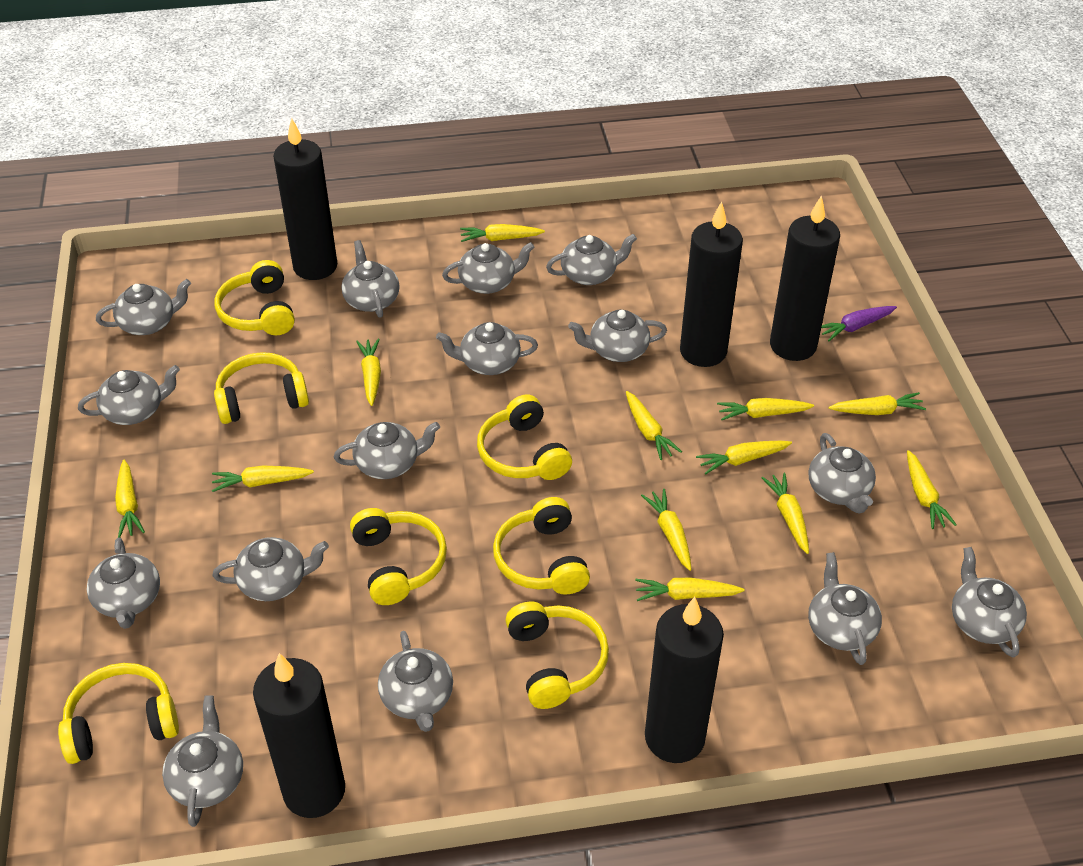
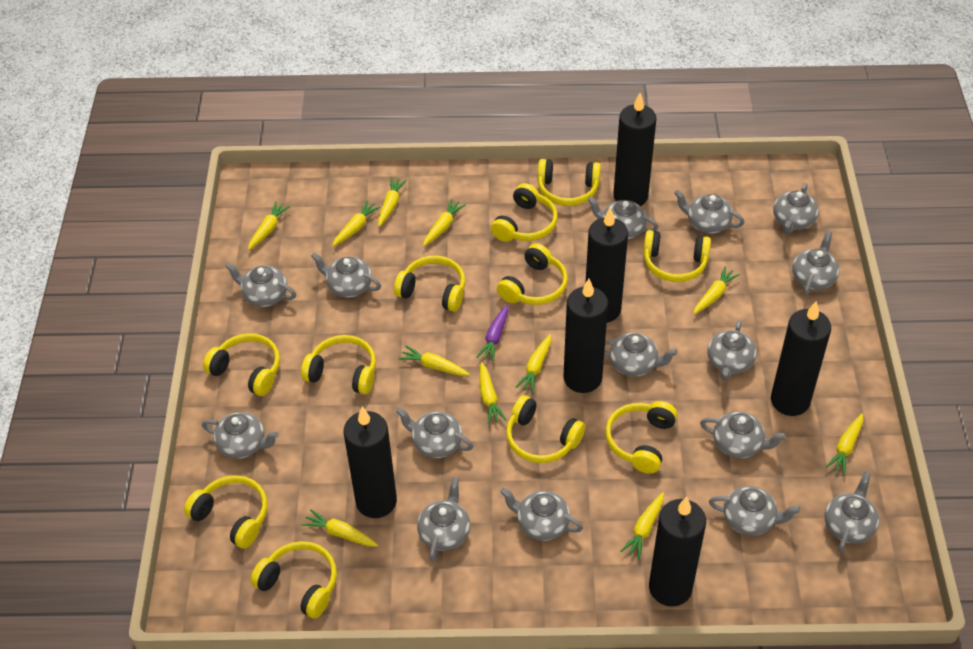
black candle: 5 -> 6
yellow carrot: 12 -> 11
yellow headphones: 7 -> 11

